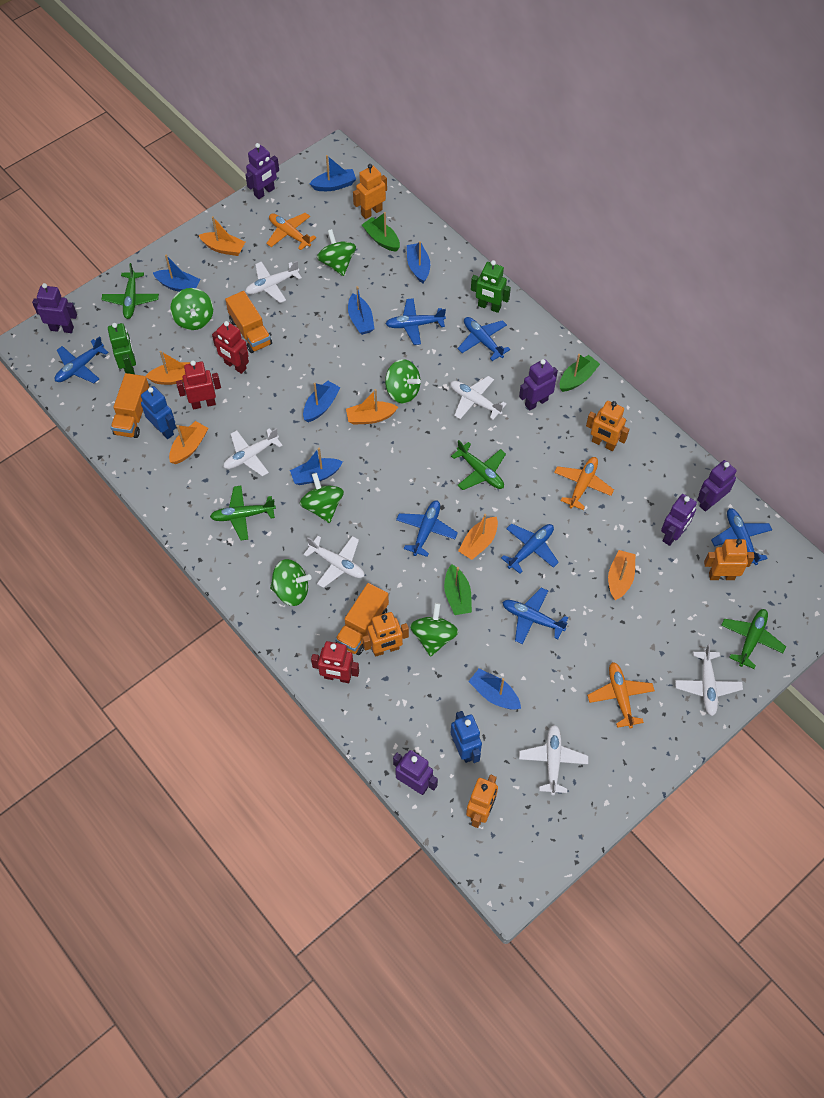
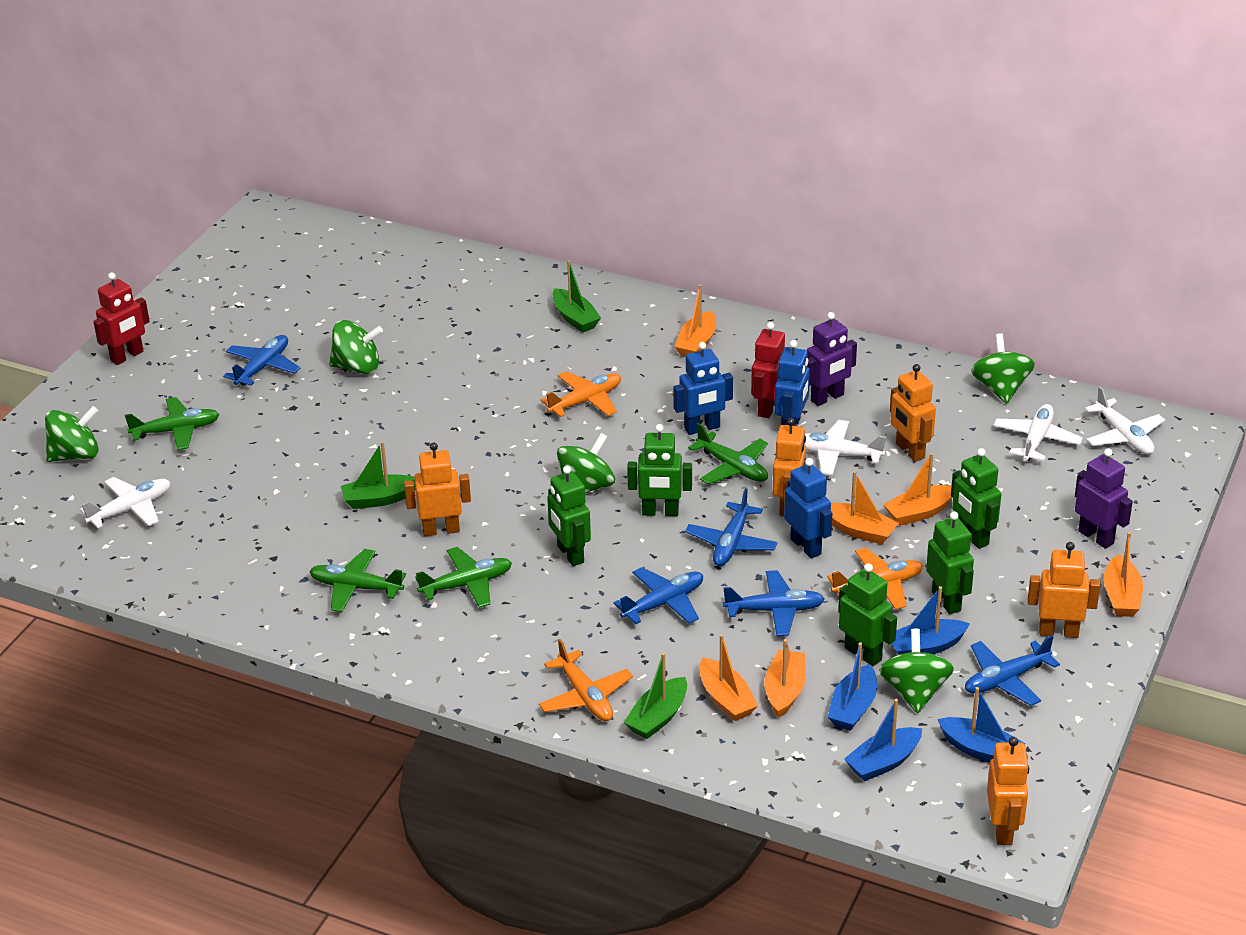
blue boat: 7 -> 4
blue plane: 7 -> 5
blue robot: 2 -> 3
green robot: 2 -> 5
green spinning top: 6 -> 5
orange truck: 3 -> 0
purple robot: 6 -> 2
red robot: 3 -> 2
white plane: 6 -> 4

